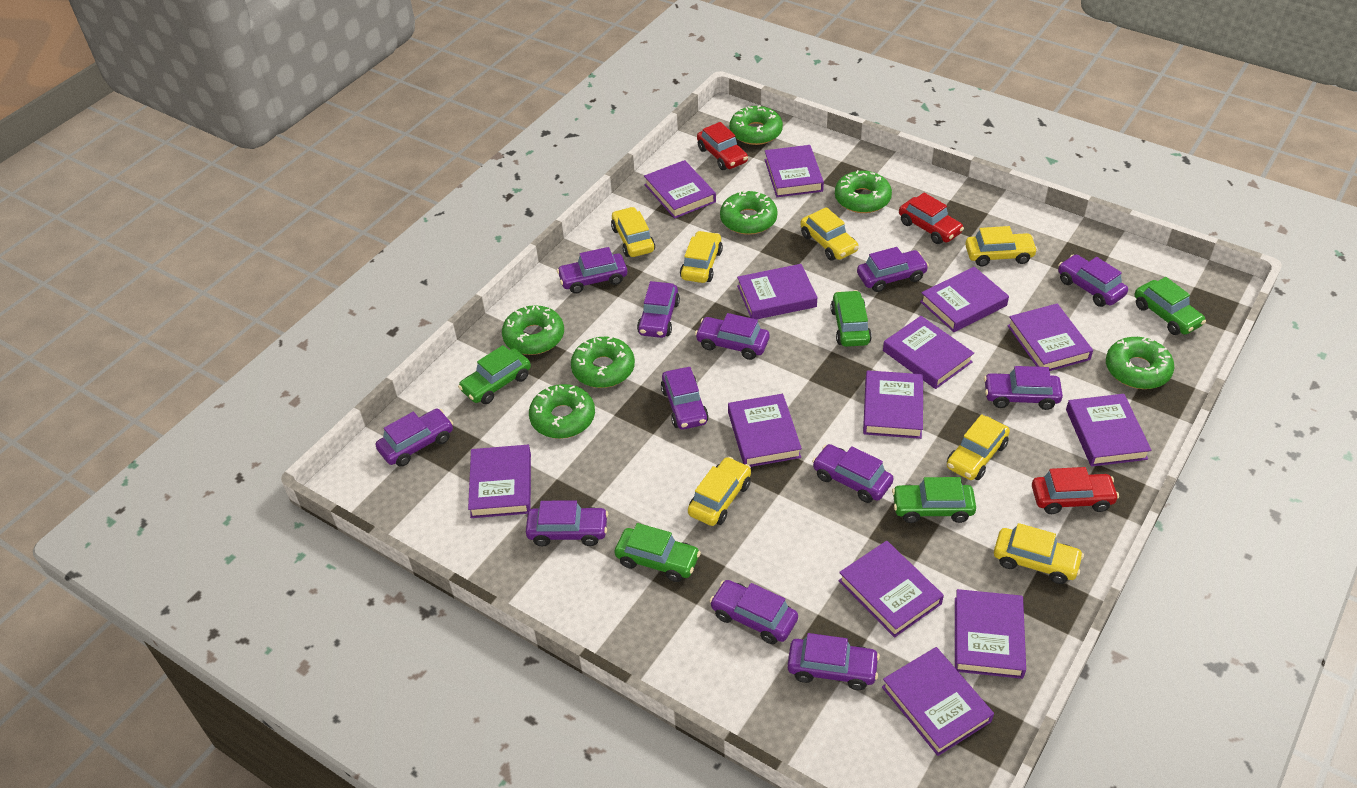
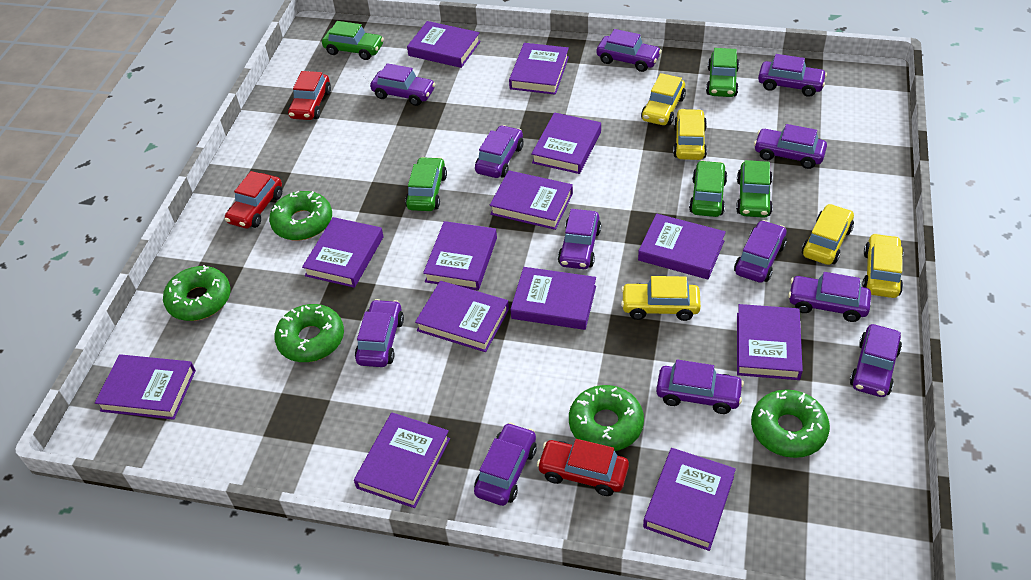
green donut: 7 -> 5
yellow car: 7 -> 5

